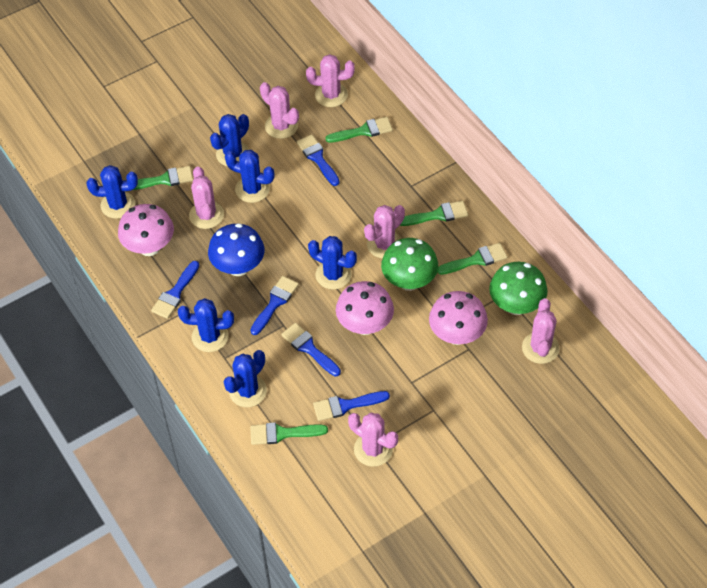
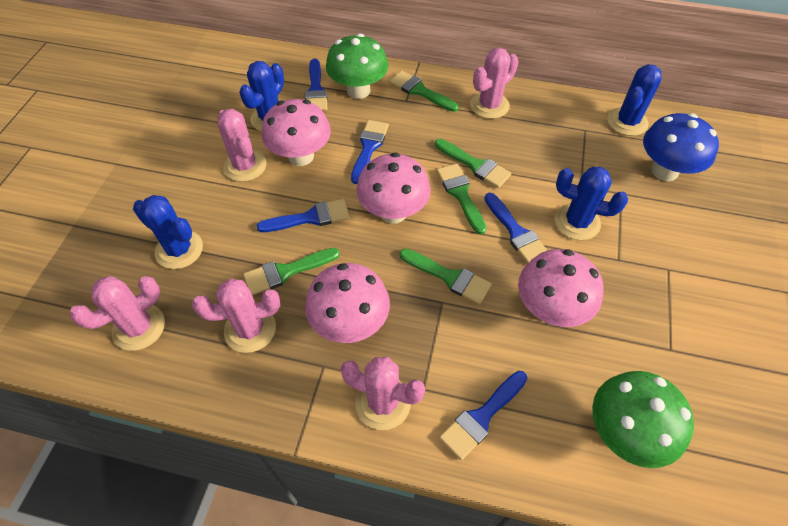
blue cactus: 6 -> 4
pink cactus: 6 -> 5
pink mushroom: 3 -> 4

